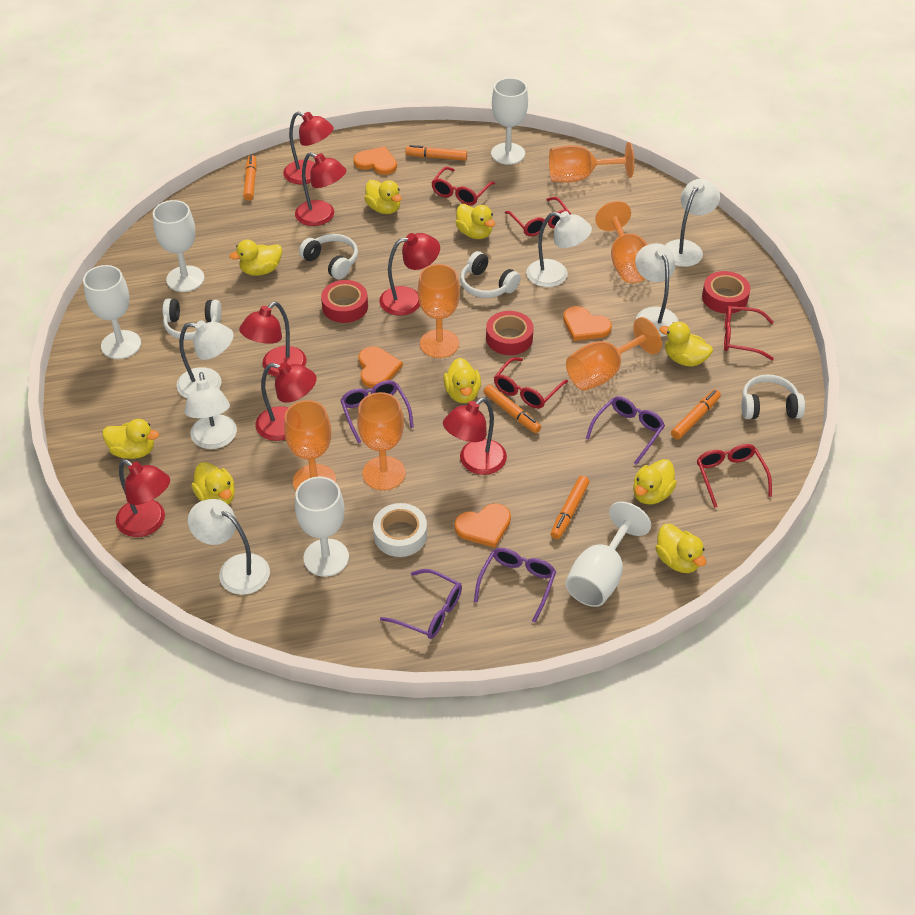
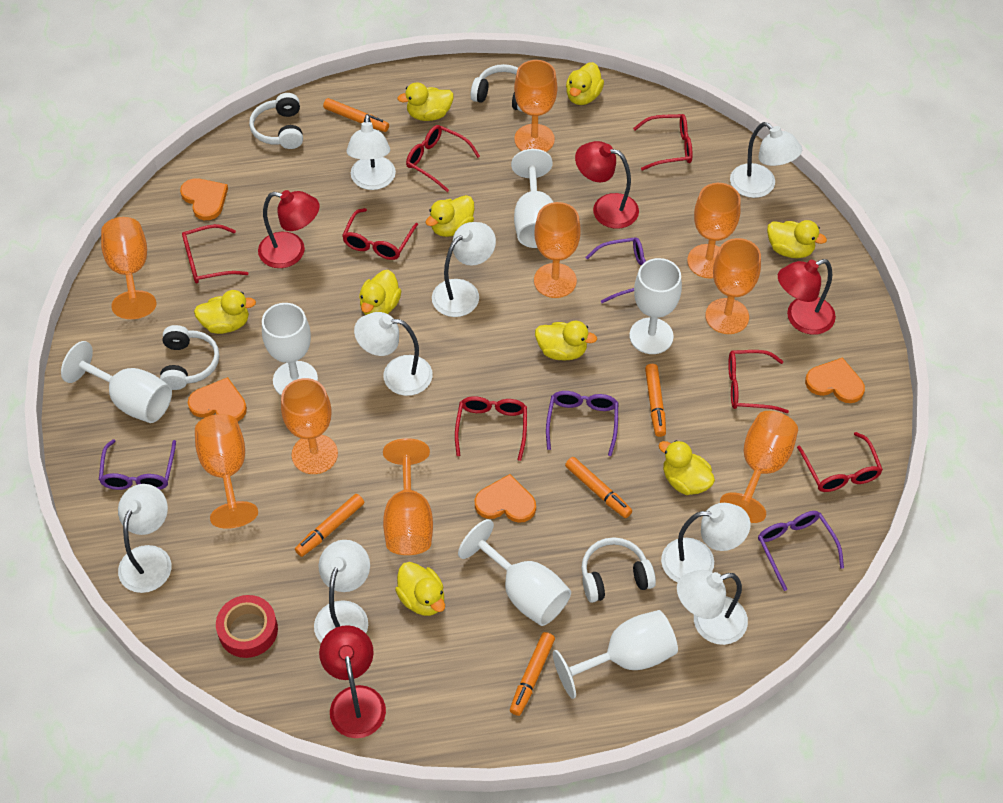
orange goblet: 6 -> 9
red glasses: 5 -> 7
red lamp: 7 -> 4
red tape: 3 -> 1
white goblet: 5 -> 6
white lamp: 6 -> 8
white tape: 1 -> 0

